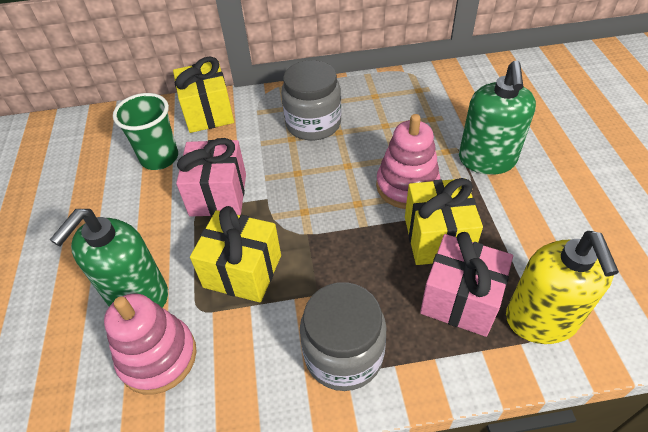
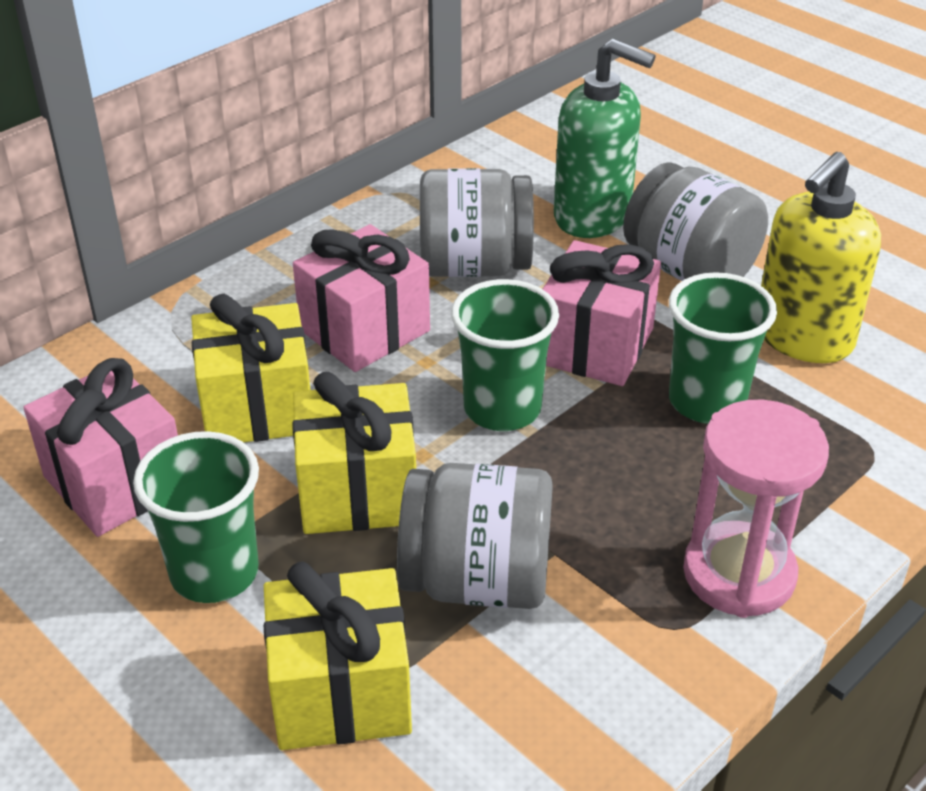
green cup: 1 -> 3
green soap dispenser: 2 -> 1
grey jar: 2 -> 3
pink gift: 2 -> 3
pink hourglass: 0 -> 1
pink stacking toy: 2 -> 0

